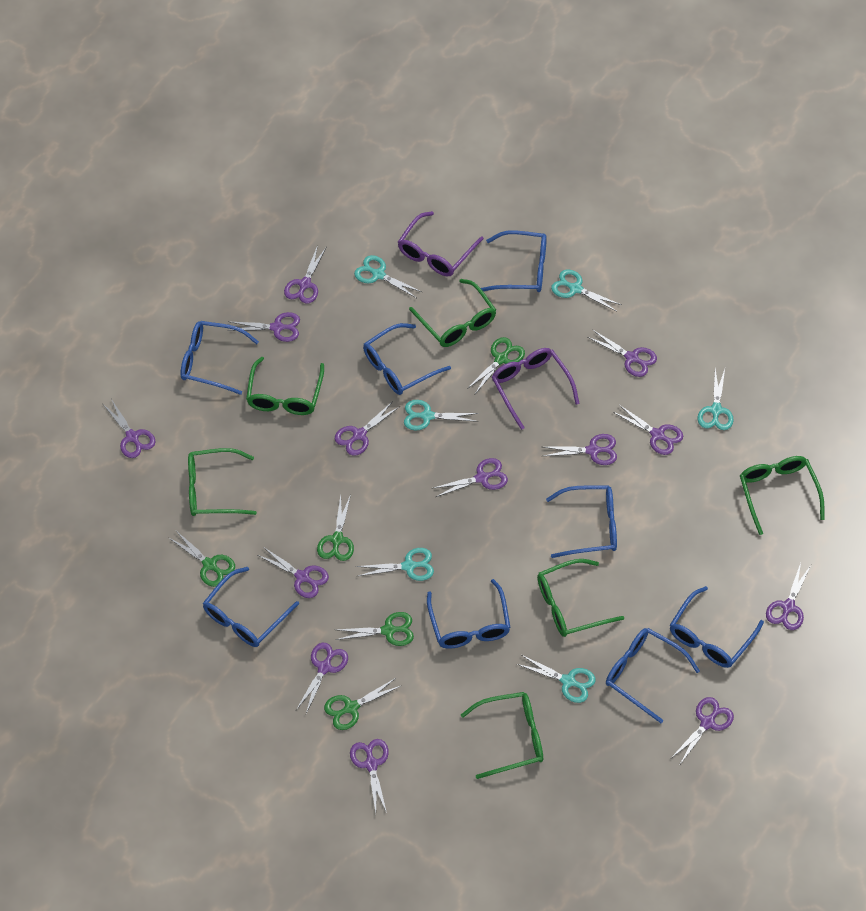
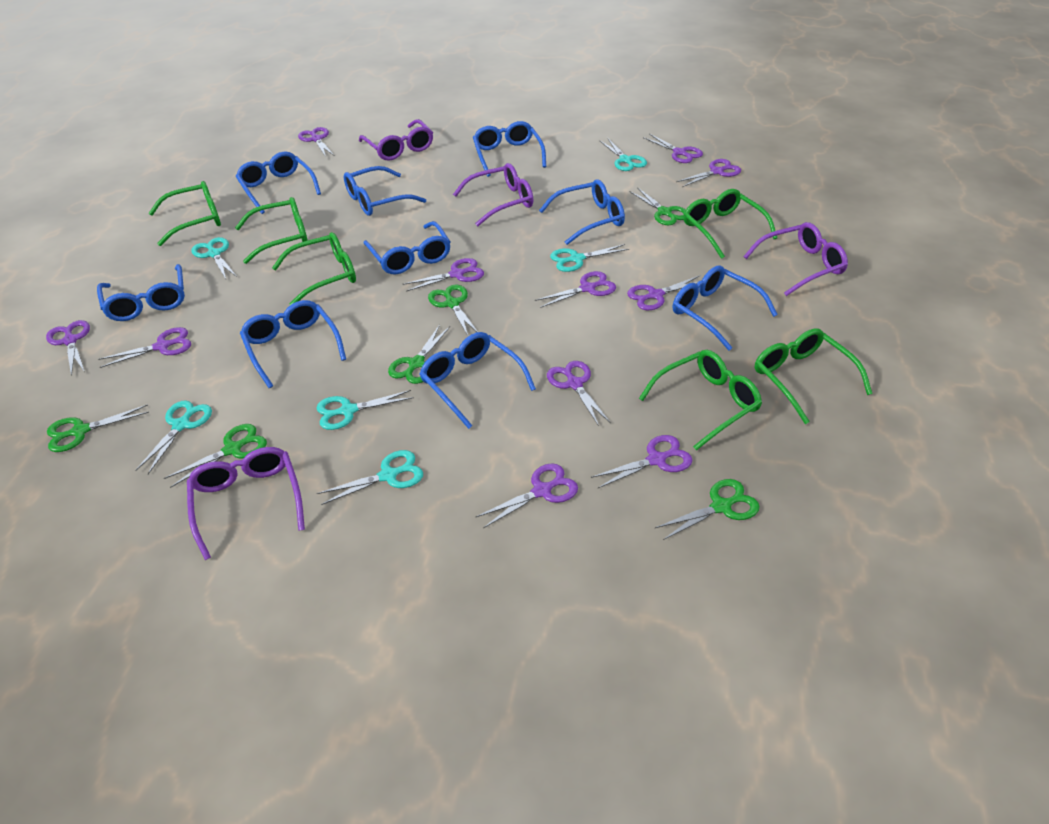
blue glasses: 8 -> 9
green scissors: 5 -> 6
purple glasses: 2 -> 4
purple scissors: 13 -> 11

